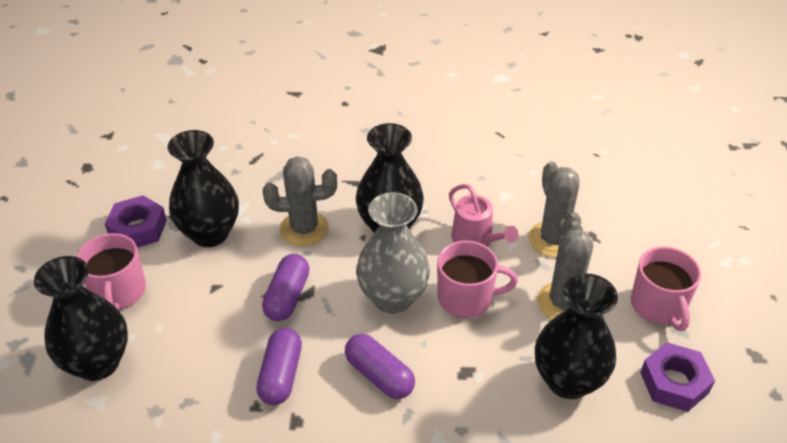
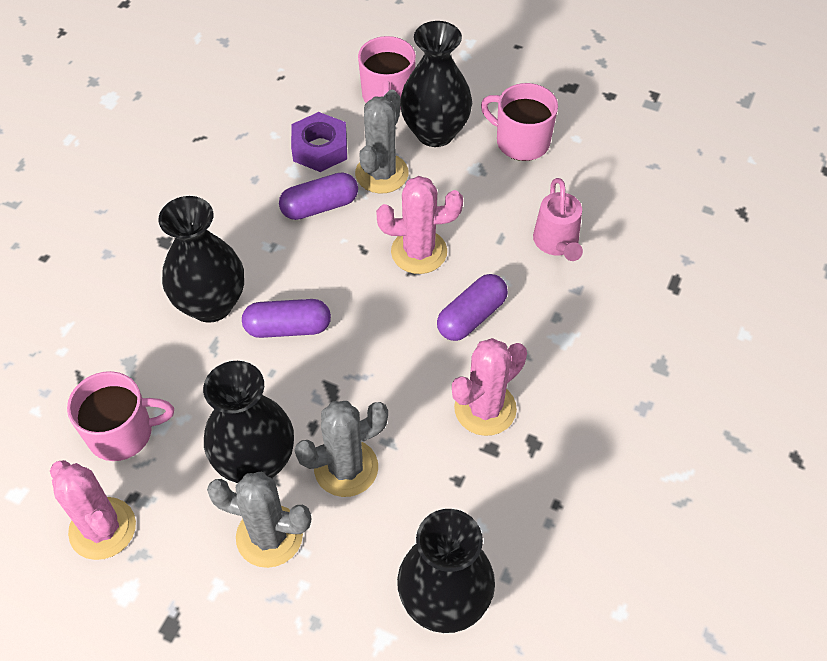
grey vase: 1 -> 0
pink cactus: 0 -> 3
purple nut: 2 -> 1

